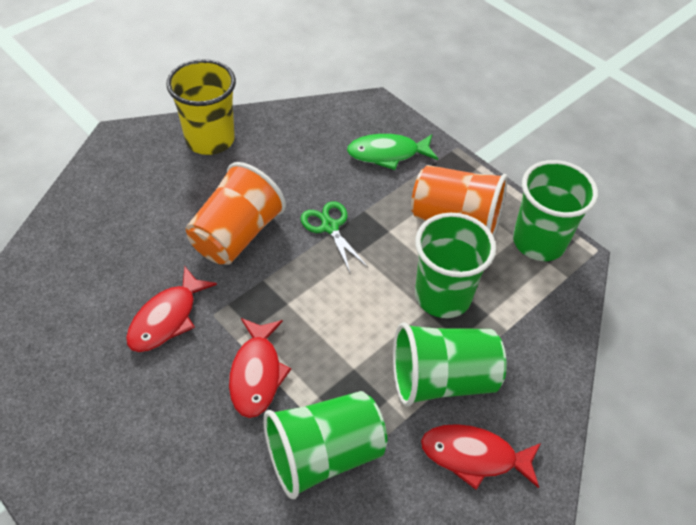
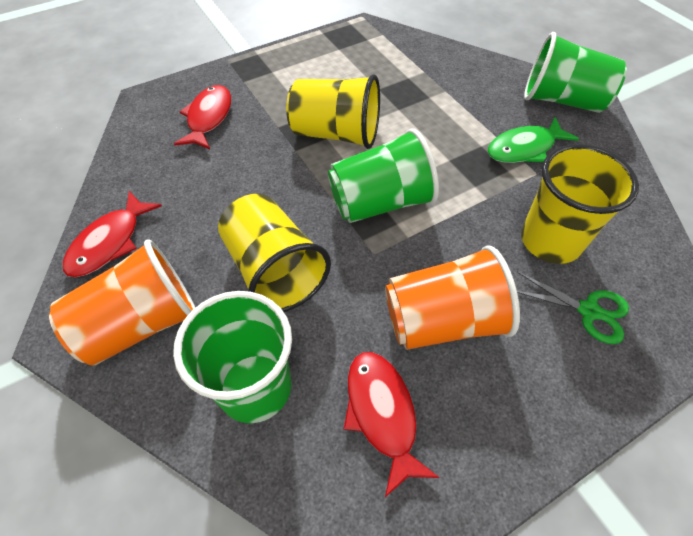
green cup: 4 -> 3
yellow cup: 1 -> 3

